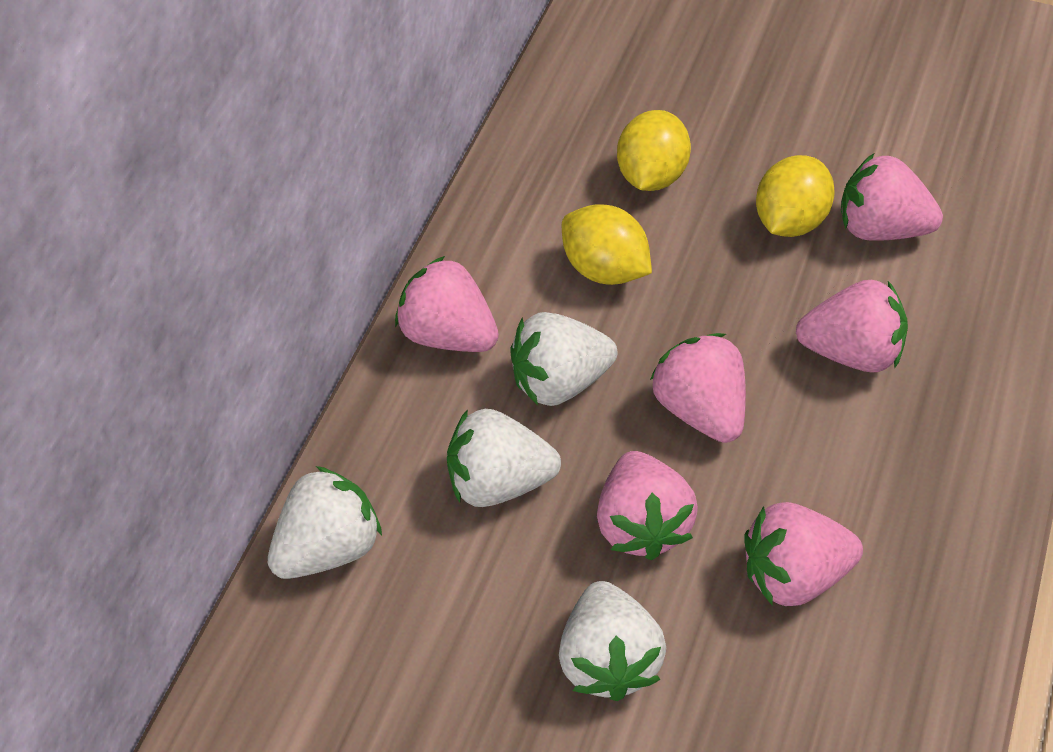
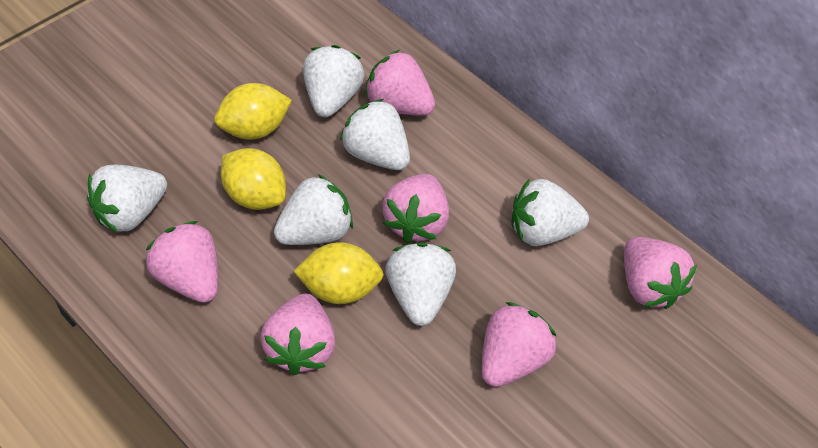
white strawberry: 4 -> 6

